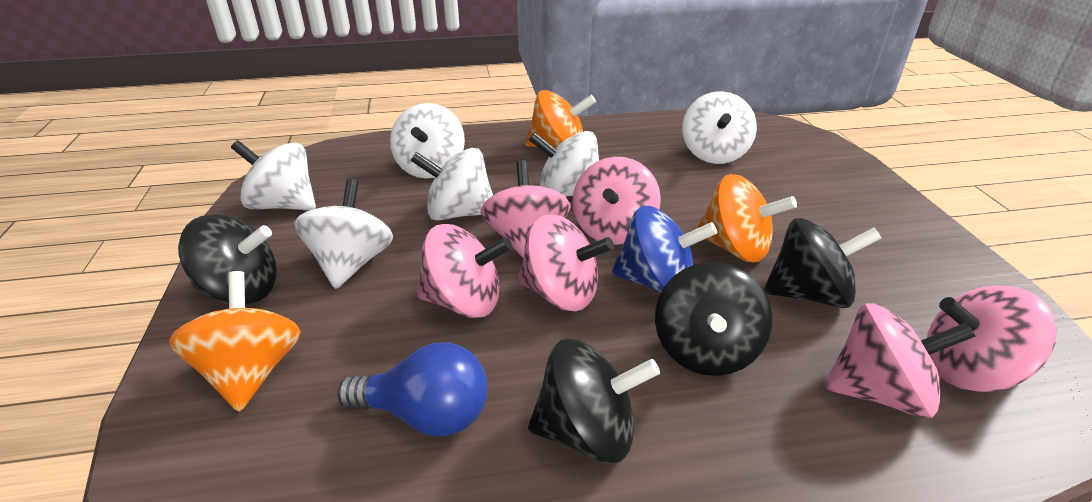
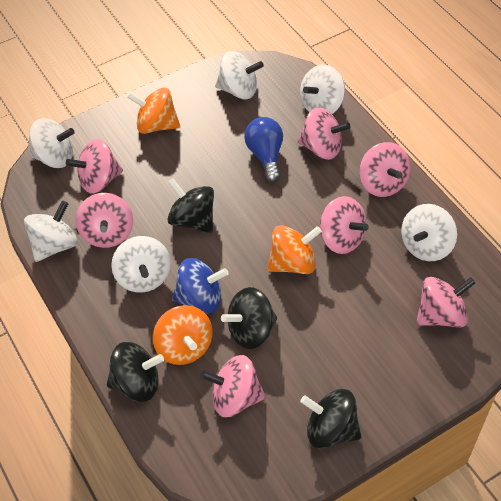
pink spinning top: 6 -> 7

